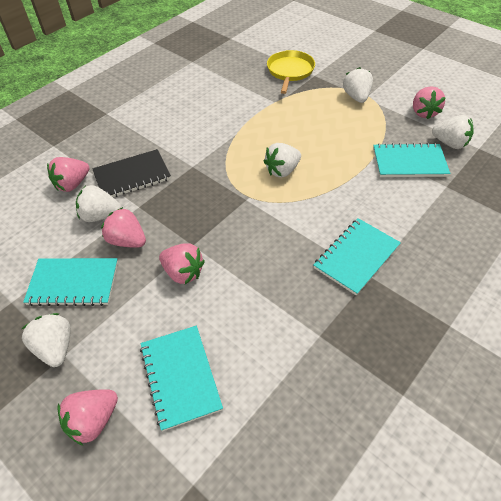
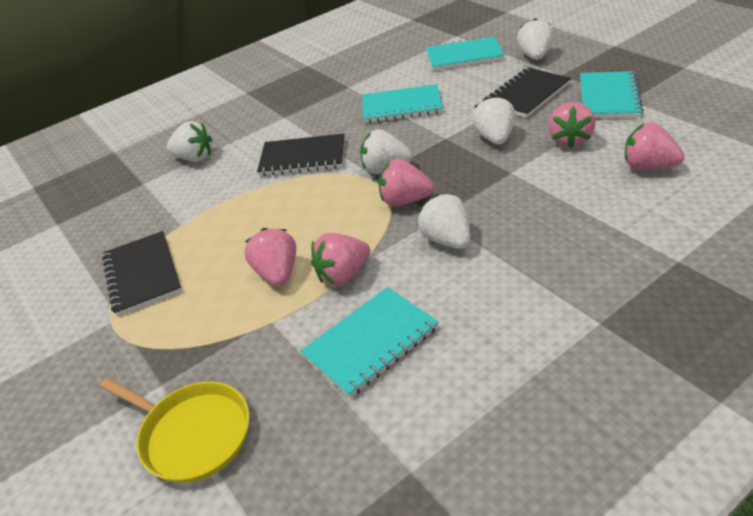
black notebook: 1 -> 3

